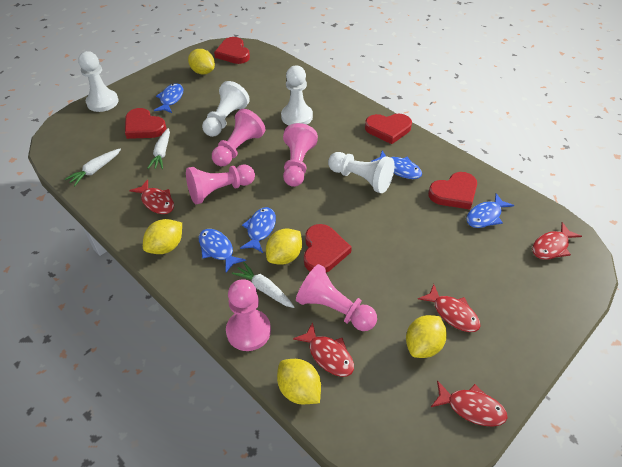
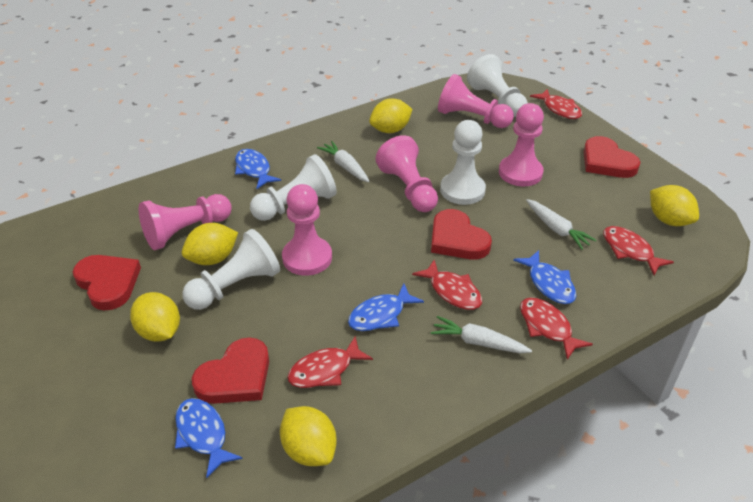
blue fish: 5 -> 4
red heart: 5 -> 4

